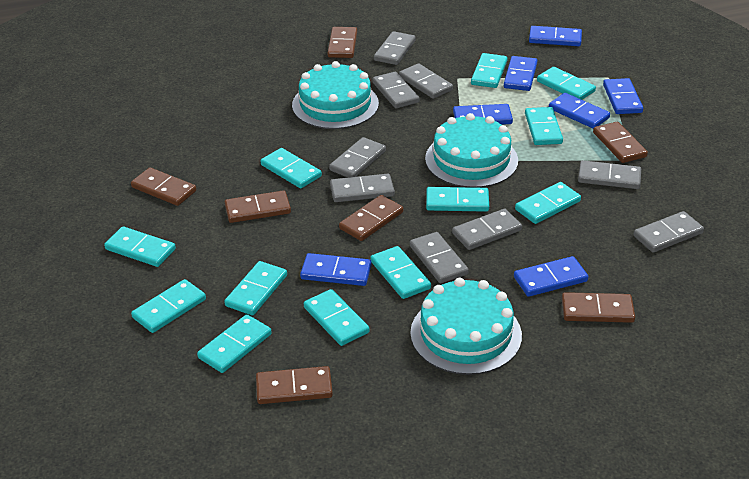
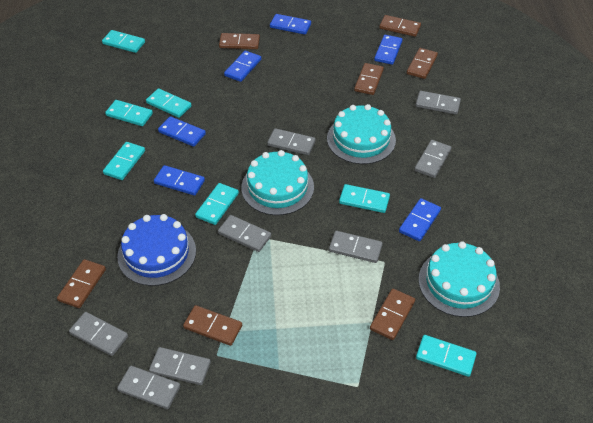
blue cake: 0 -> 1
blue domino: 7 -> 6
grey domino: 9 -> 8
turquoise domino: 12 -> 7

